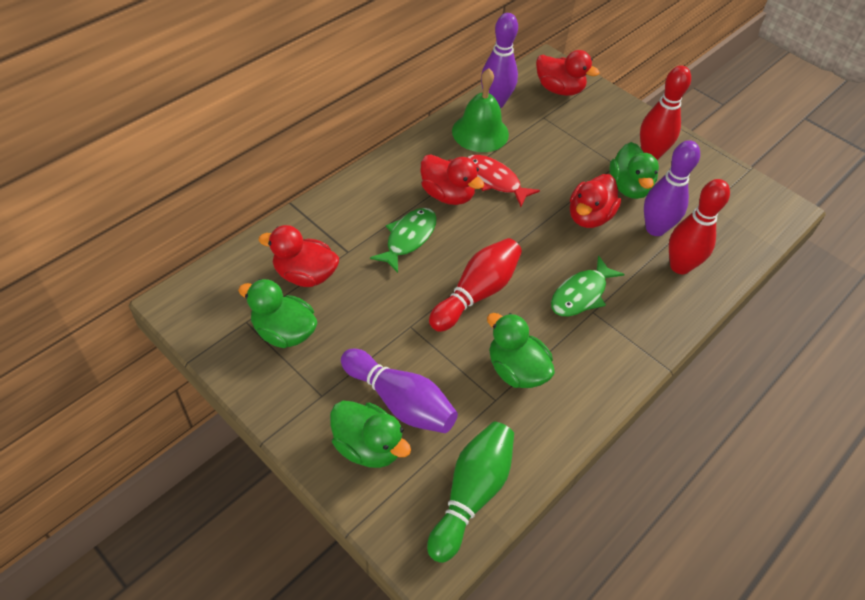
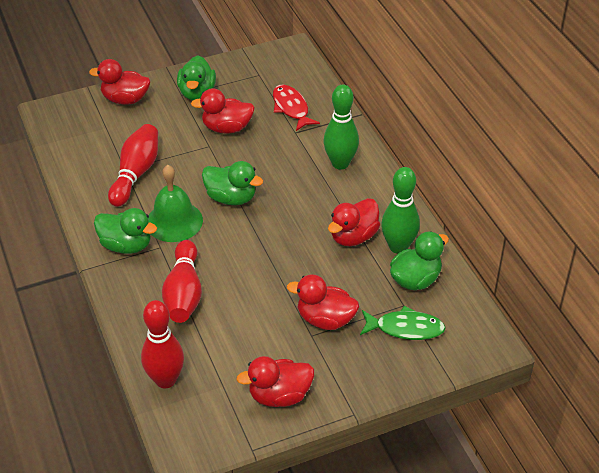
green bowling pin: 1 -> 2
green fish: 2 -> 1
purple bowling pin: 3 -> 0
red duck: 4 -> 5

